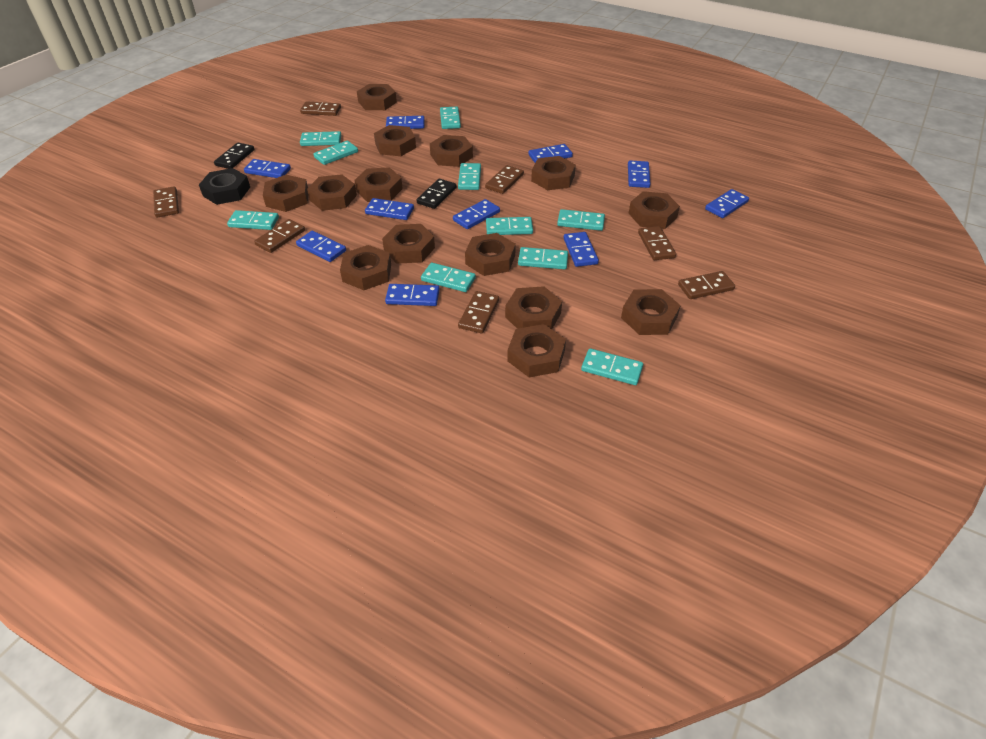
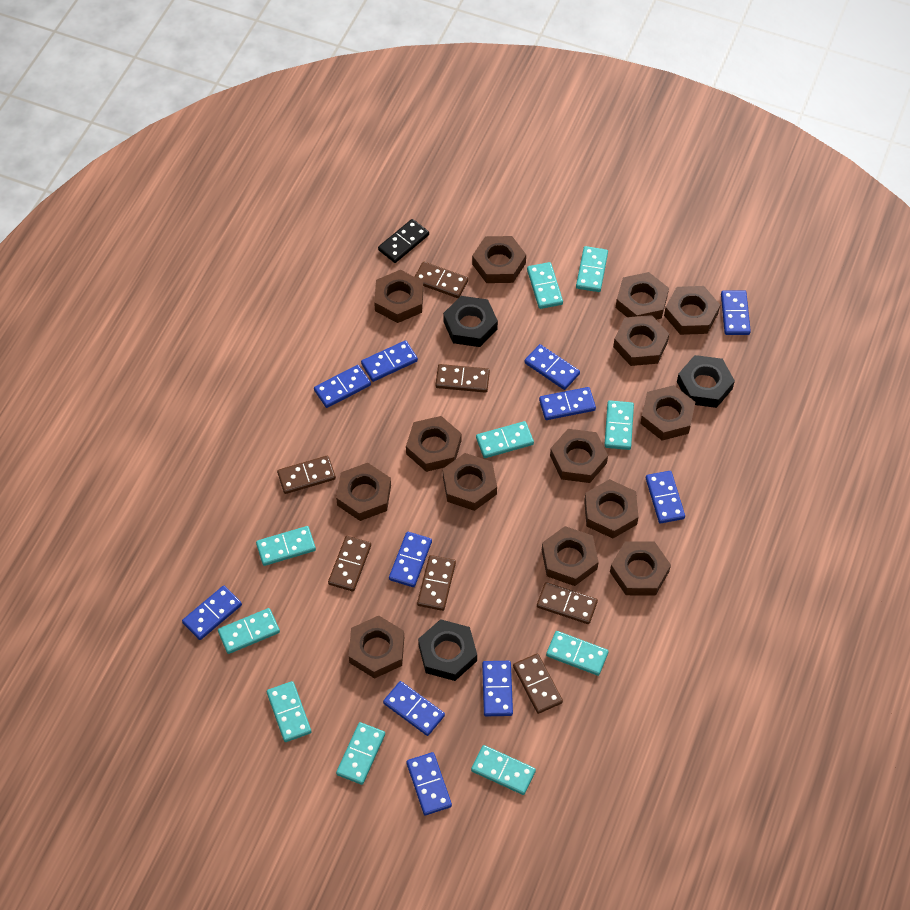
black domino: 2 -> 1
black nut: 1 -> 3
blue domino: 10 -> 11

